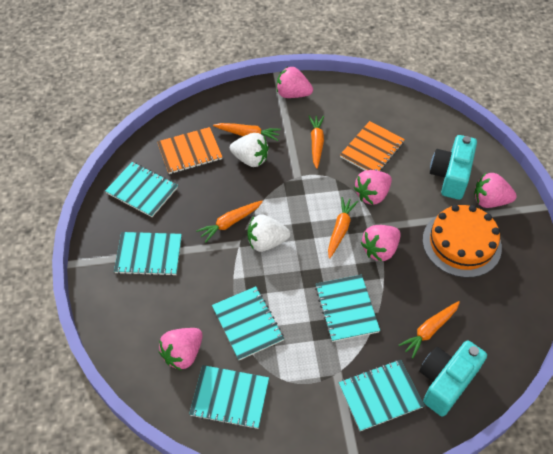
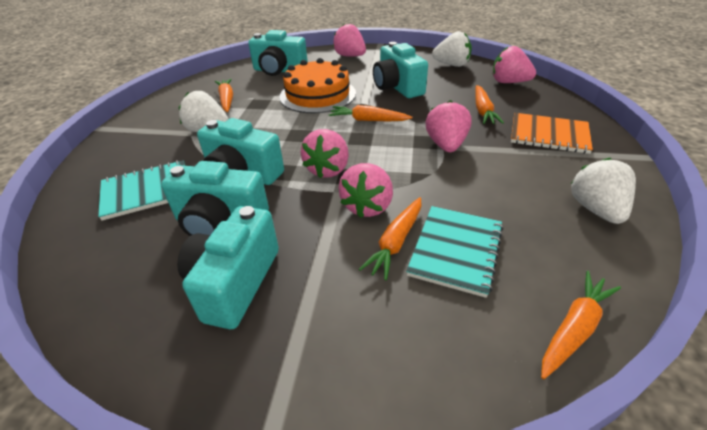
orange notebook: 2 -> 1
turquoise camera: 2 -> 5
turquoise notebook: 6 -> 2
white strawberry: 2 -> 3

